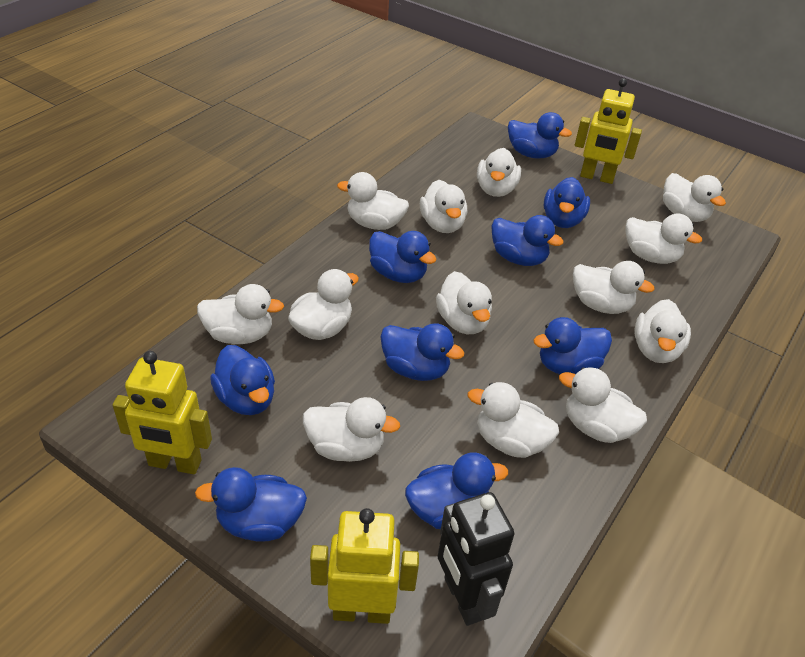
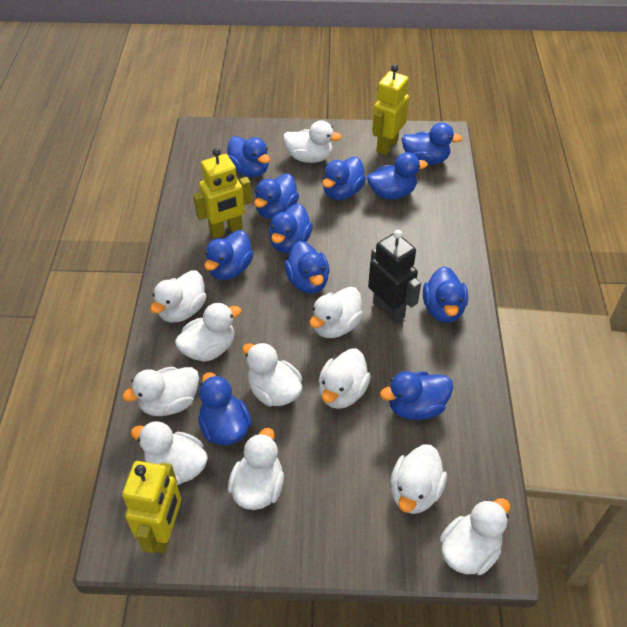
blue duck: 9 -> 11
white duck: 13 -> 11

